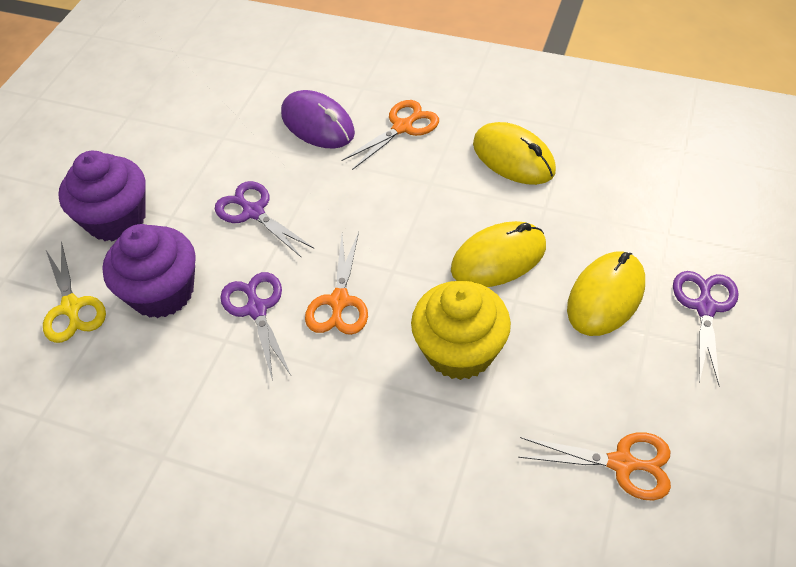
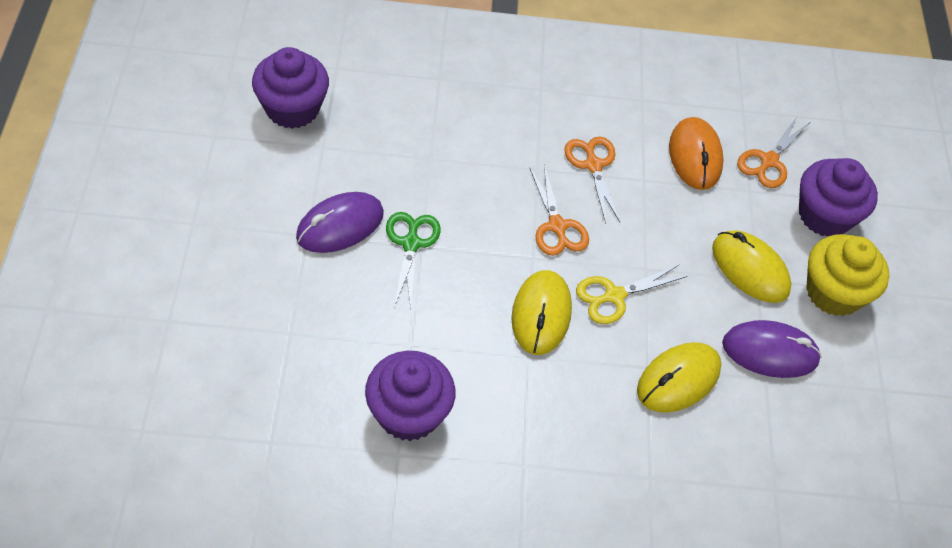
green scissors: 0 -> 1
orange mouse: 0 -> 1
purple cupcake: 2 -> 3
purple mouse: 1 -> 2
purple scissors: 3 -> 0

